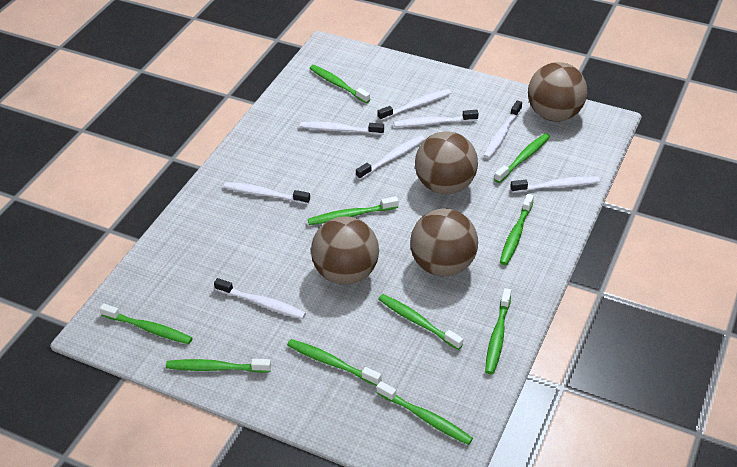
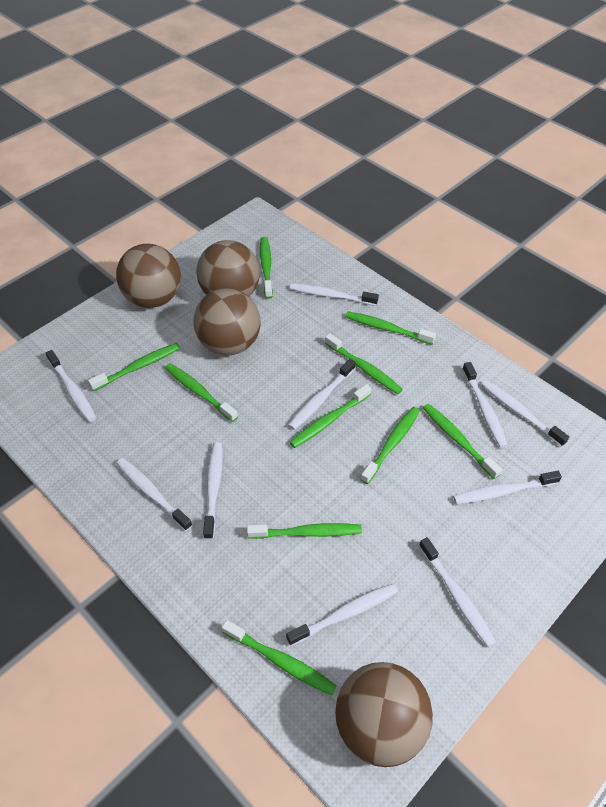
white toothbrush: 8 -> 10

